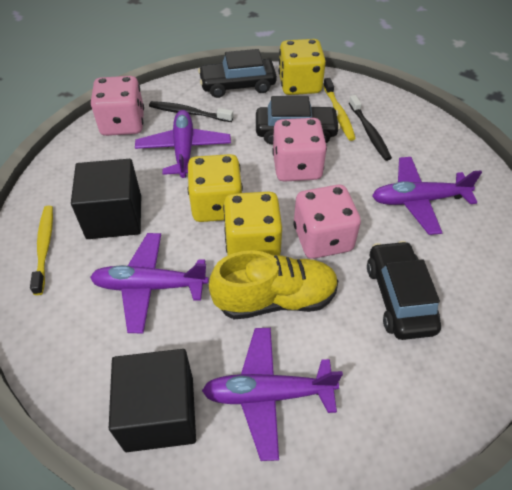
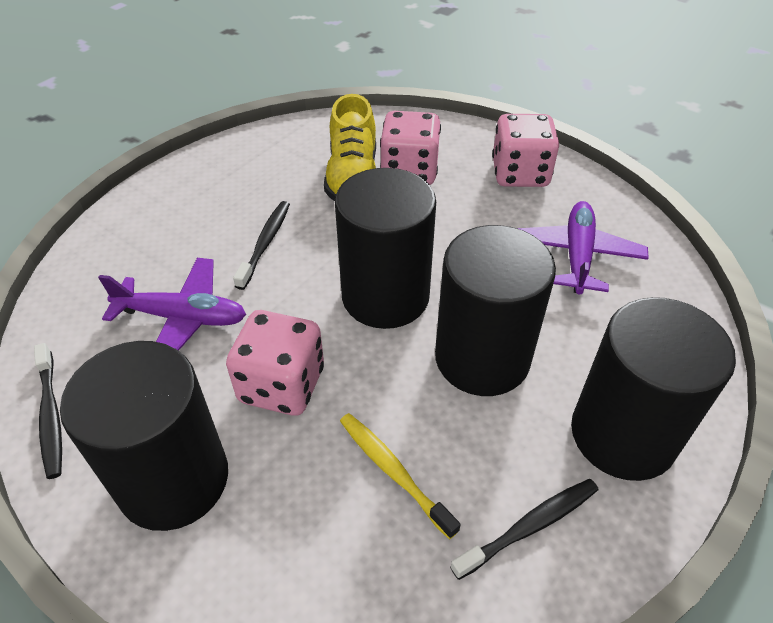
black car: 3 -> 0
black cube: 2 -> 0
black cylinder: 0 -> 4
black toothbrush: 2 -> 3
purple plane: 4 -> 2
yellow dice: 3 -> 0
yellow toothbrush: 2 -> 1

